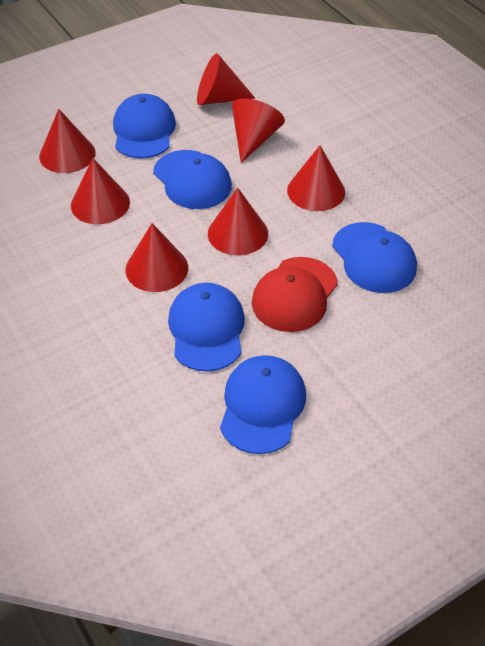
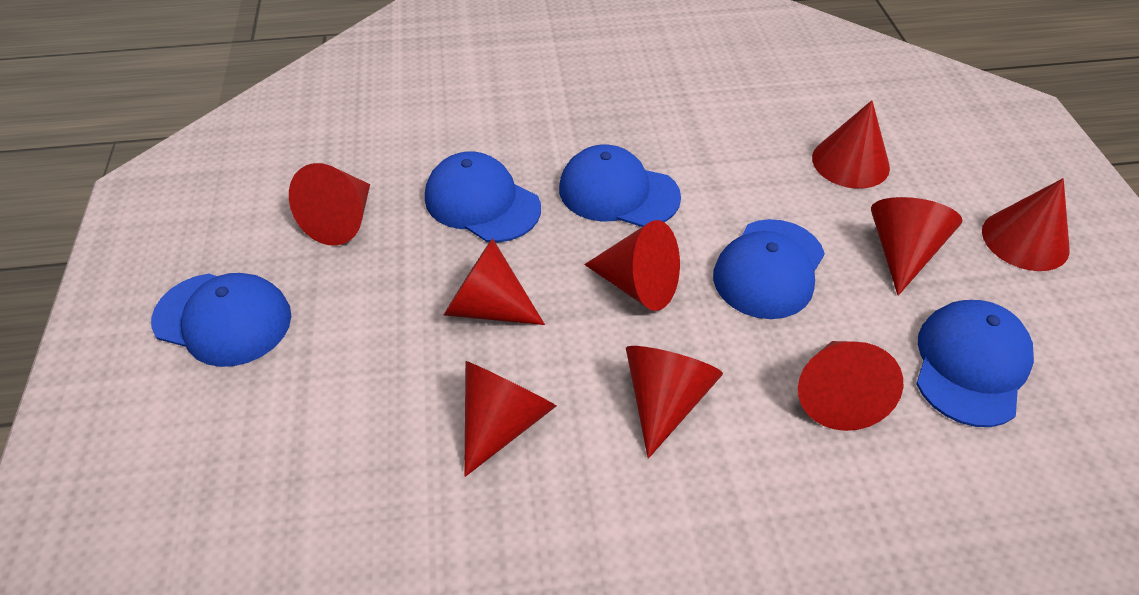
red cap: 1 -> 0
red cone: 7 -> 9

